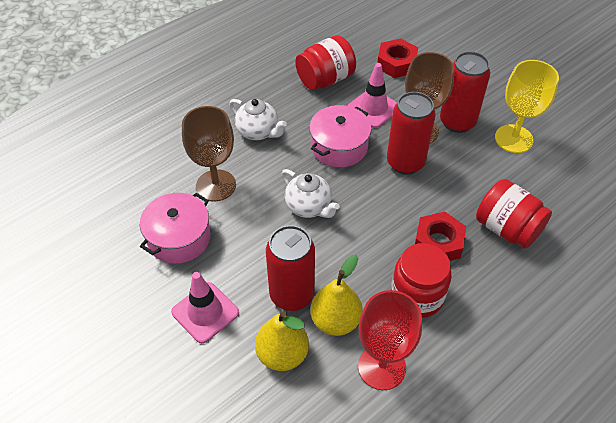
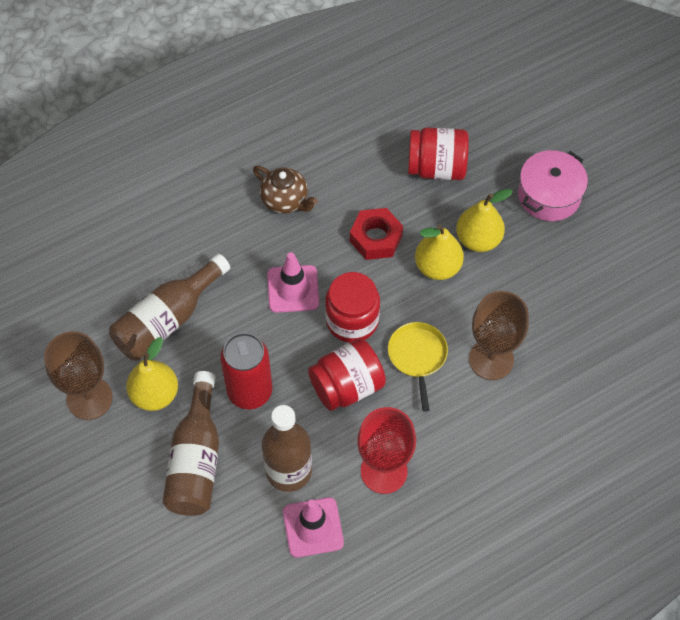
brown bottle: 0 -> 3
brown teapot: 0 -> 1
pink pot: 2 -> 1
red can: 3 -> 1
red nut: 2 -> 1
white teapot: 2 -> 0
yellow goblet: 1 -> 0
yellow pan: 0 -> 1
yellow pear: 2 -> 3

